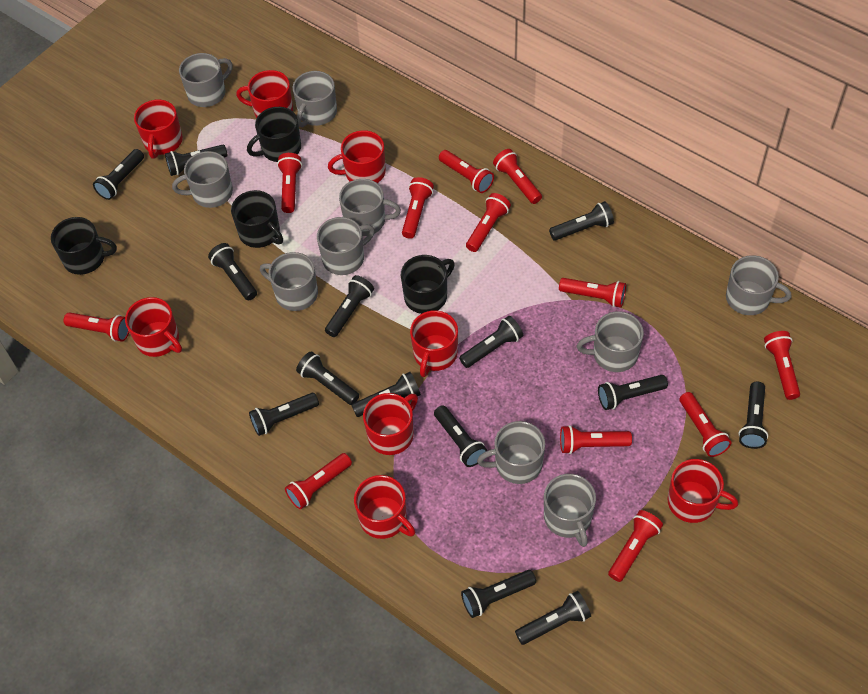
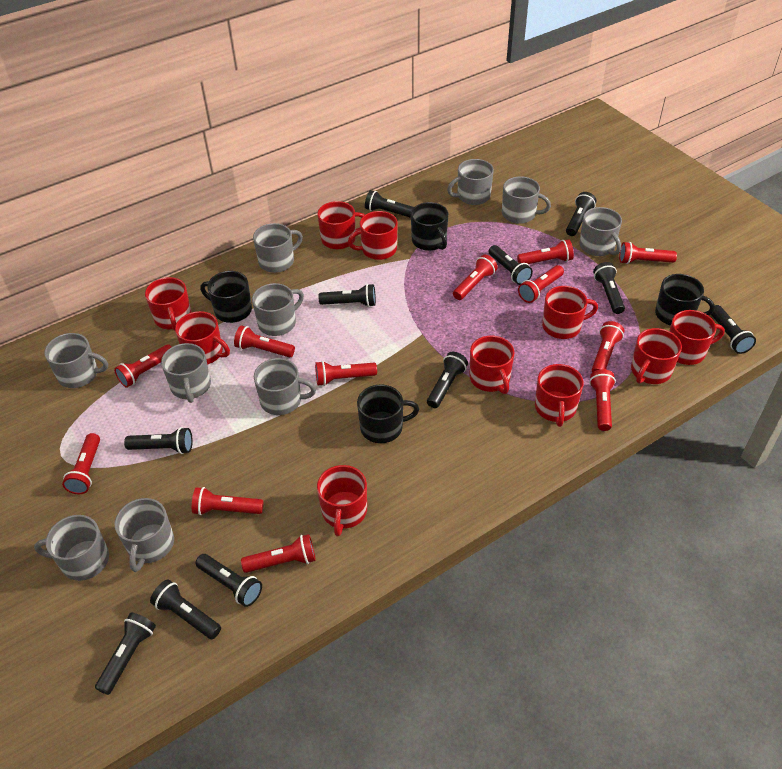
black flashlight: 14 -> 11
red mug: 8 -> 10

